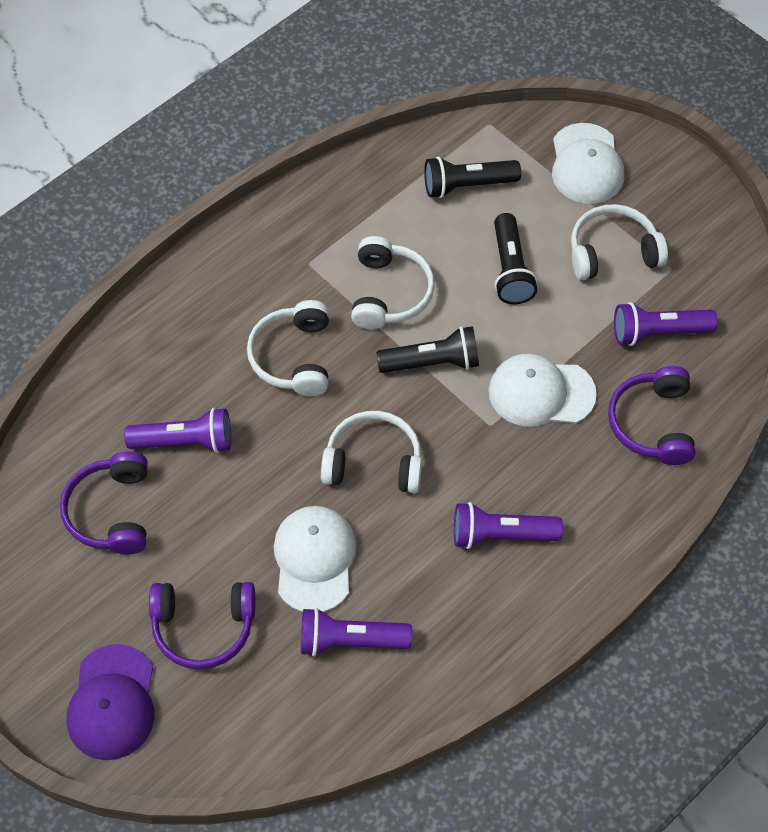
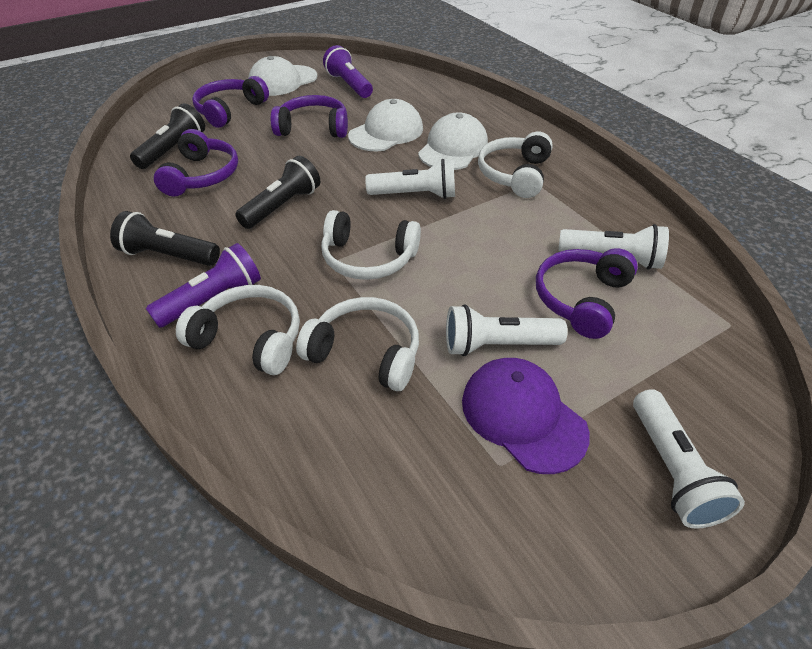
purple flashlight: 4 -> 2
purple headphones: 3 -> 4
white flashlight: 0 -> 4

